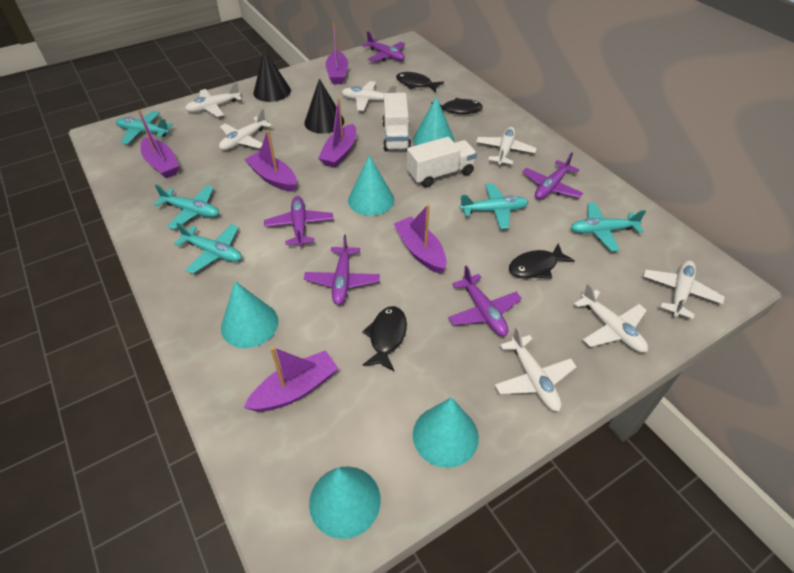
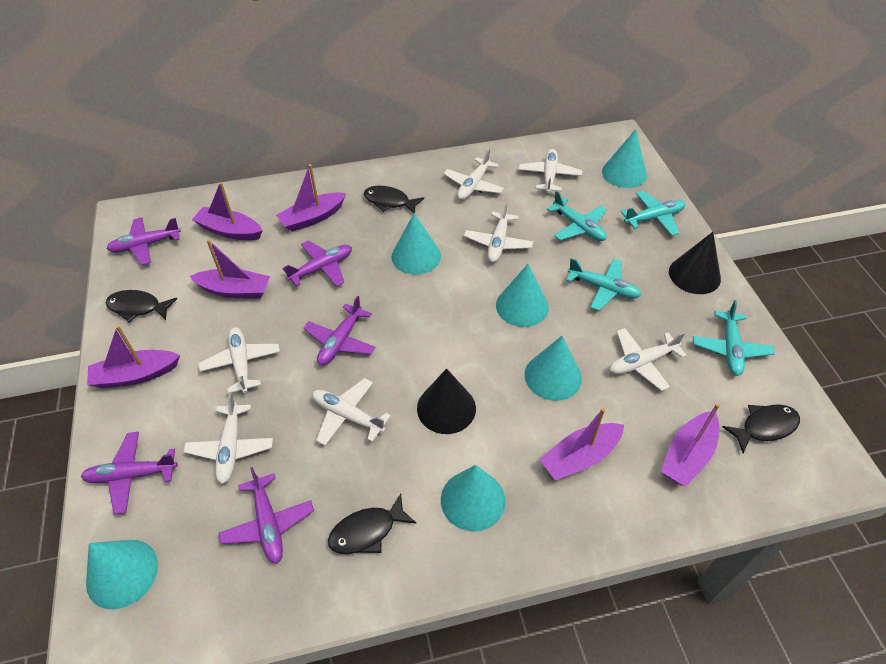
turquoise cone: 5 -> 6
turquoise plane: 5 -> 4
white truck: 2 -> 0

